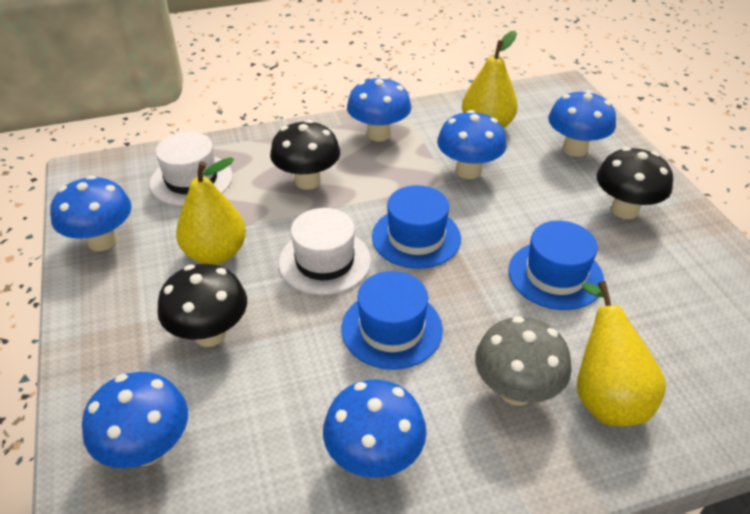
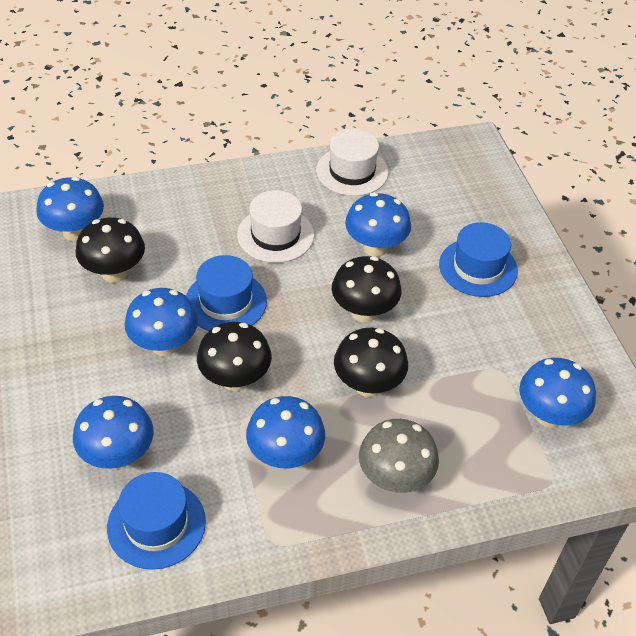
black mushroom: 3 -> 4
yellow pear: 3 -> 0

